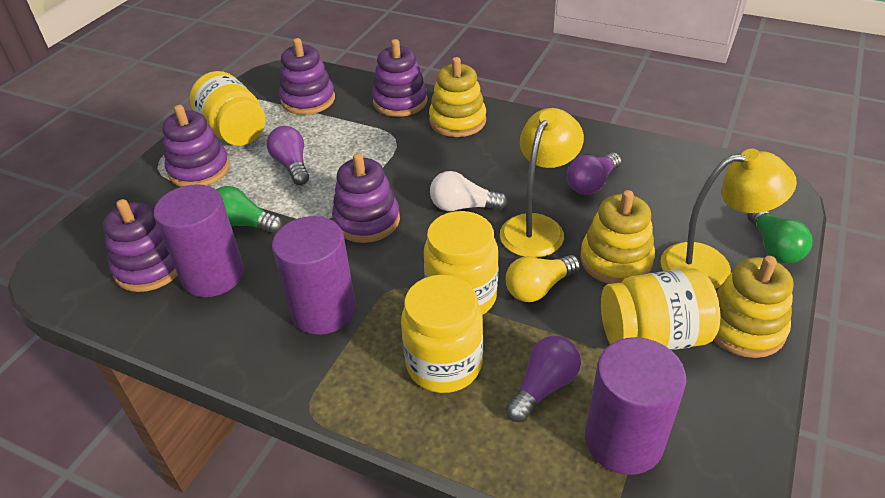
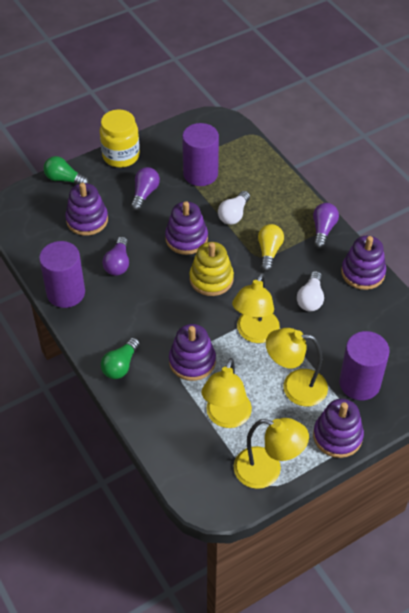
white light bulb: 1 -> 2
yellow jar: 4 -> 1
yellow lamp: 2 -> 4
yellow stacking toy: 3 -> 1

